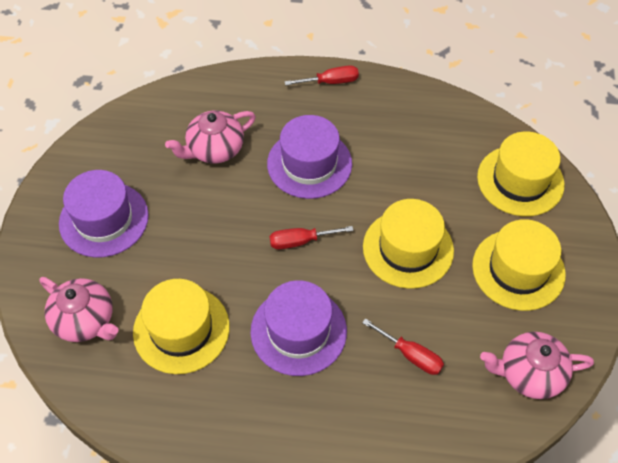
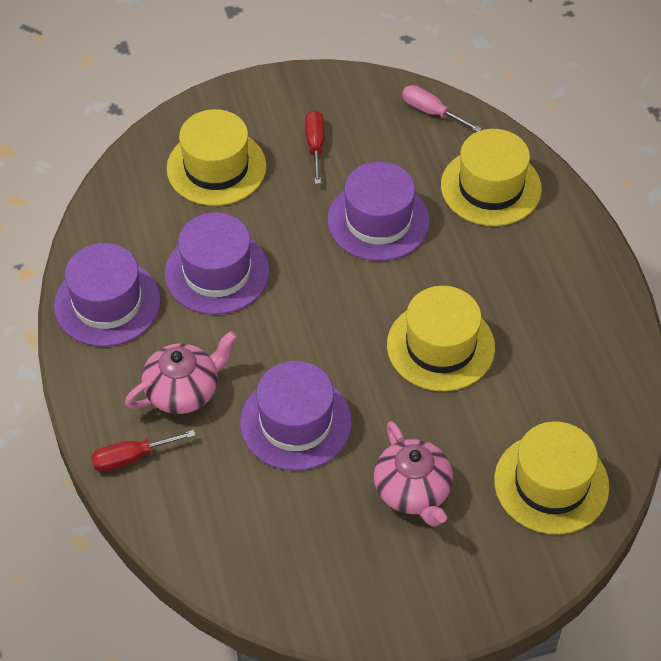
pink screwdriver: 0 -> 1
pink teapot: 3 -> 2
purple hat: 3 -> 4
red screwdriver: 3 -> 2

